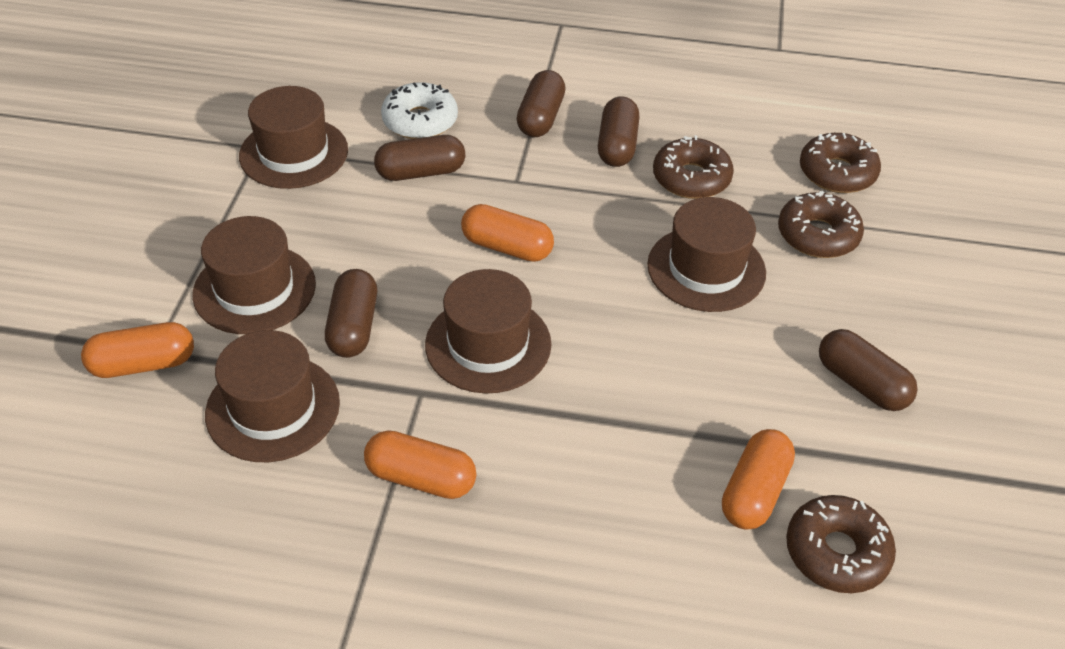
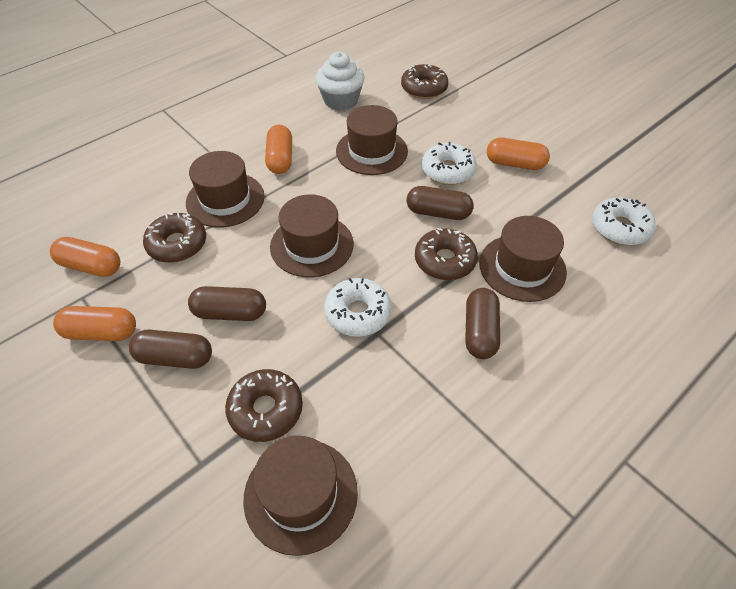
brown capsule: 5 -> 4
white cupcake: 0 -> 1
white donut: 1 -> 3

